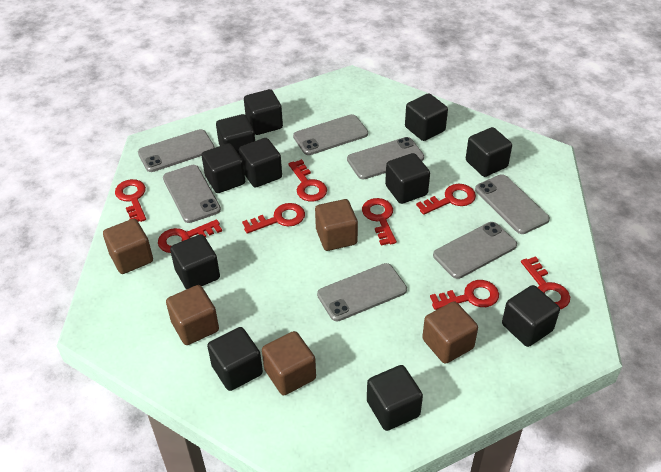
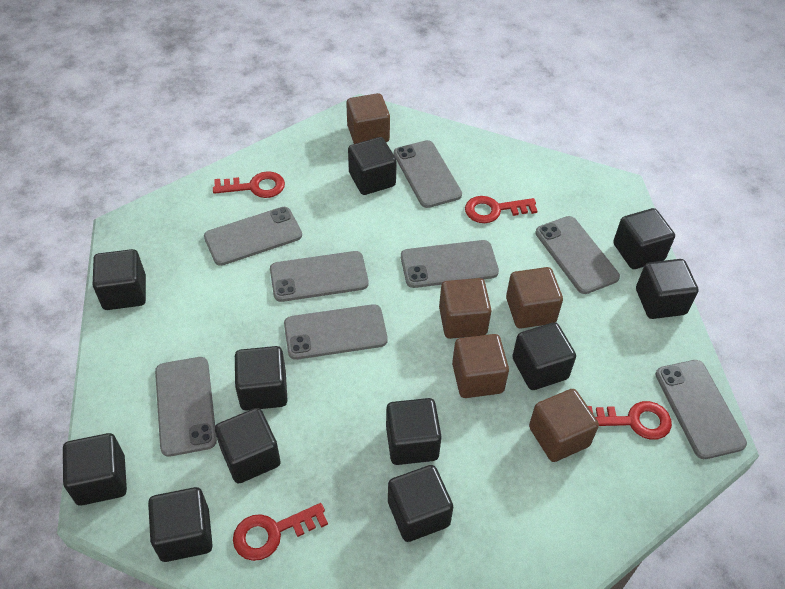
grey phone: 7 -> 8
red key: 8 -> 4

